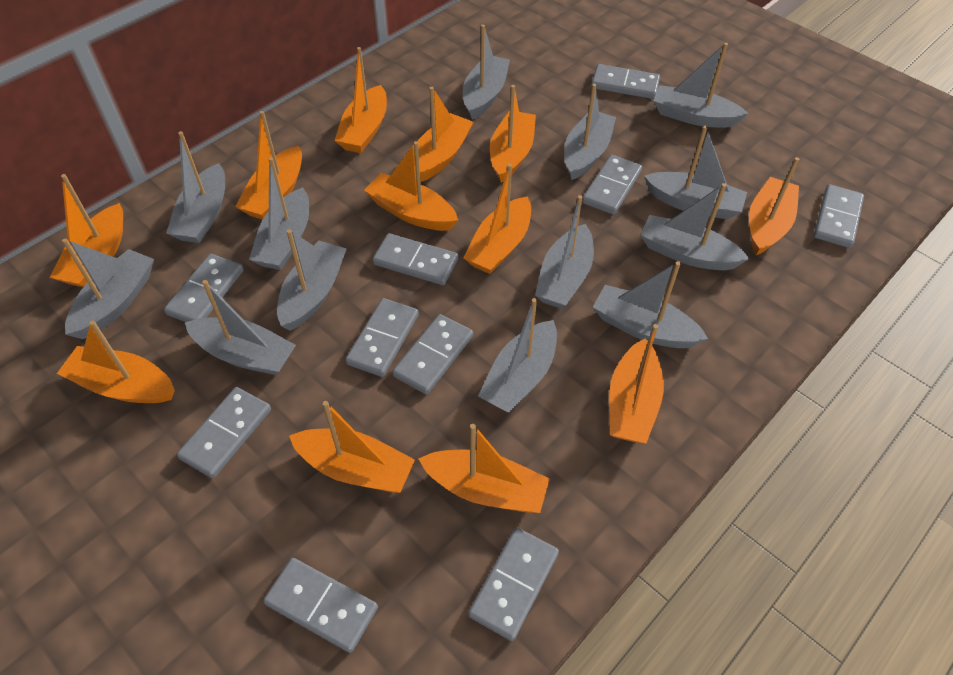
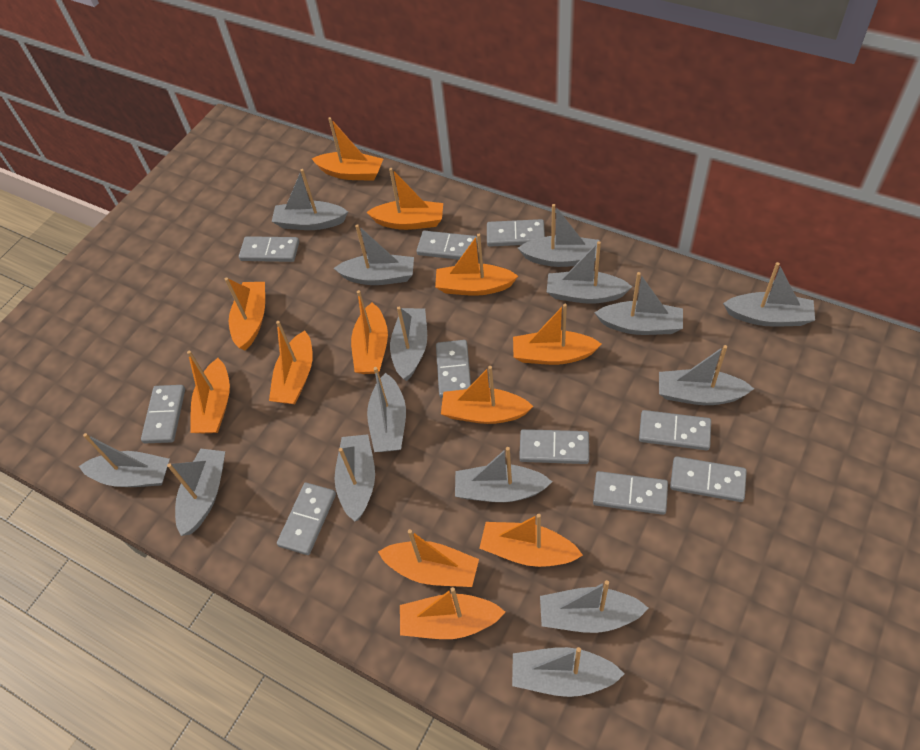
grey boat: 13 -> 15

